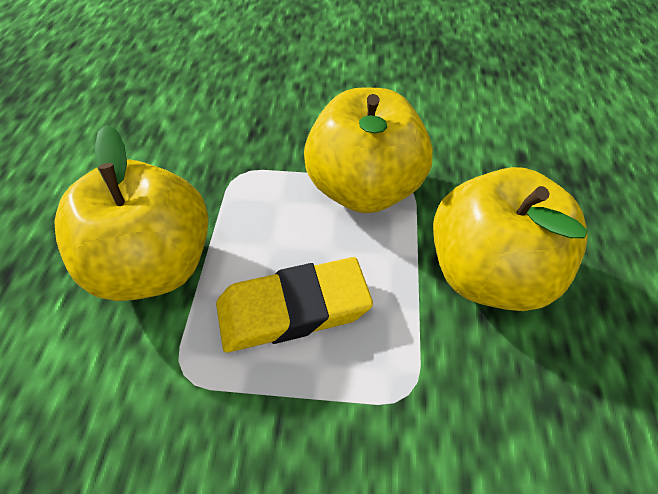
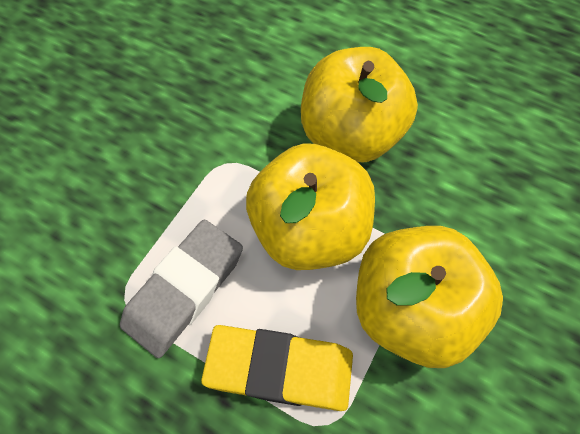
grey eraser: 0 -> 1

